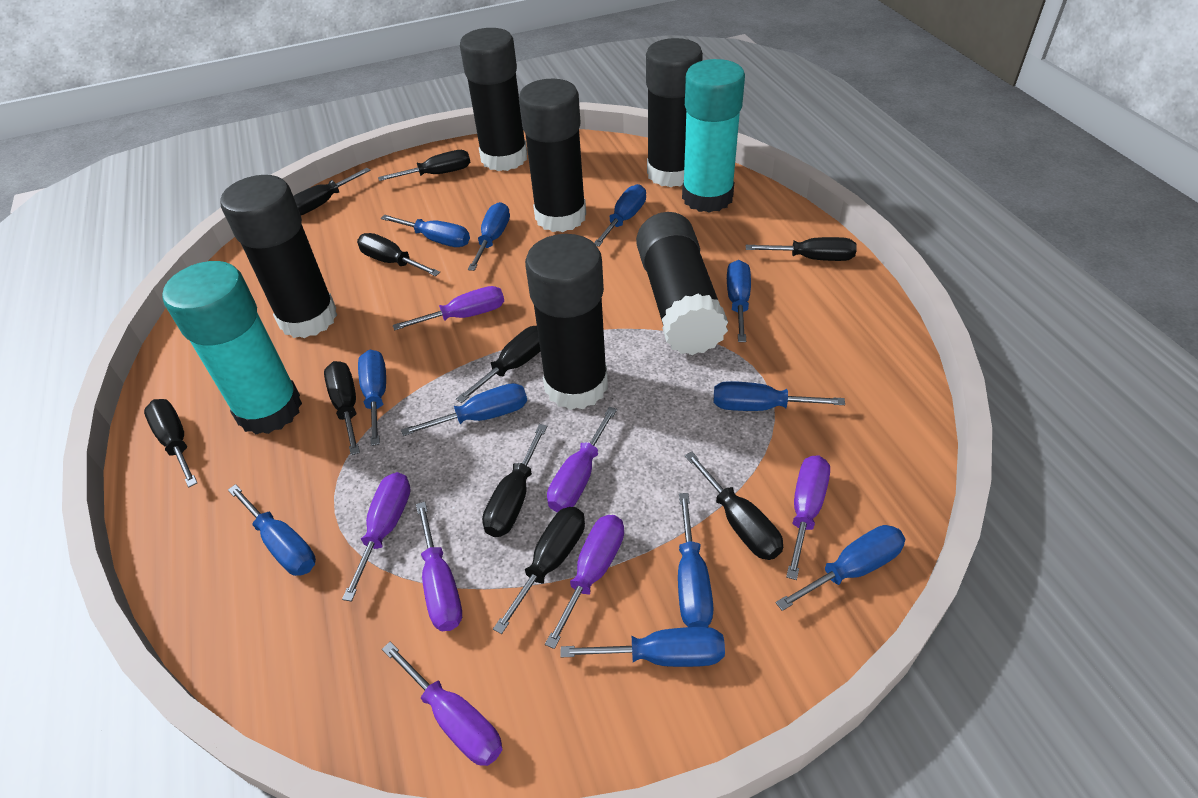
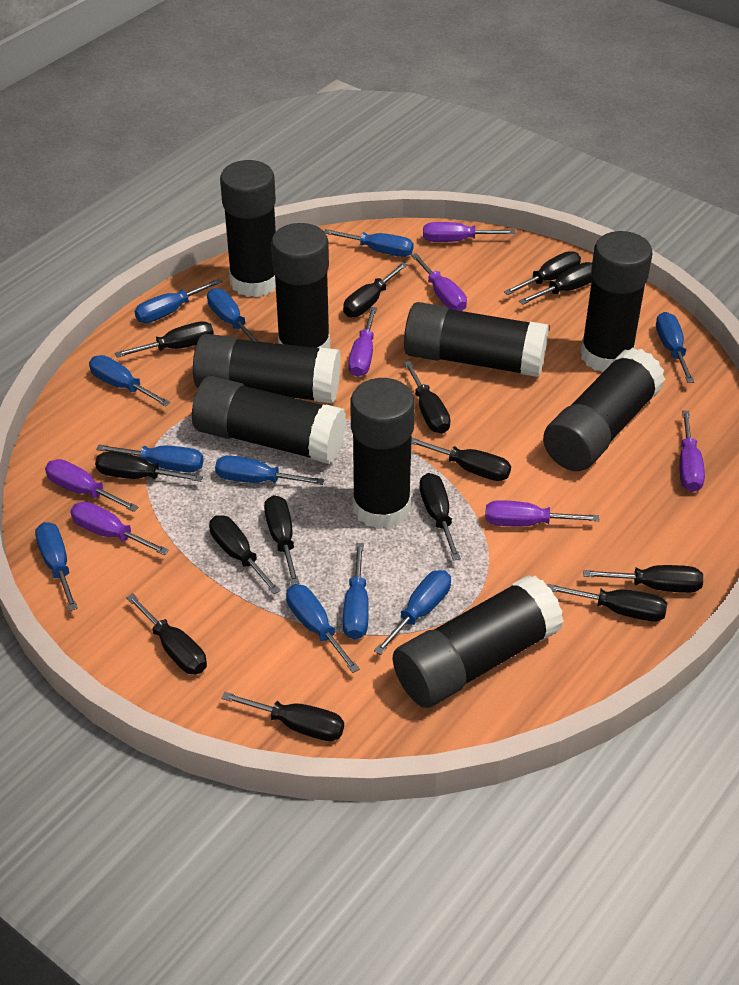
black glue stick: 6 -> 9
black screwdriver: 10 -> 14
turquoise glue stick: 2 -> 0

